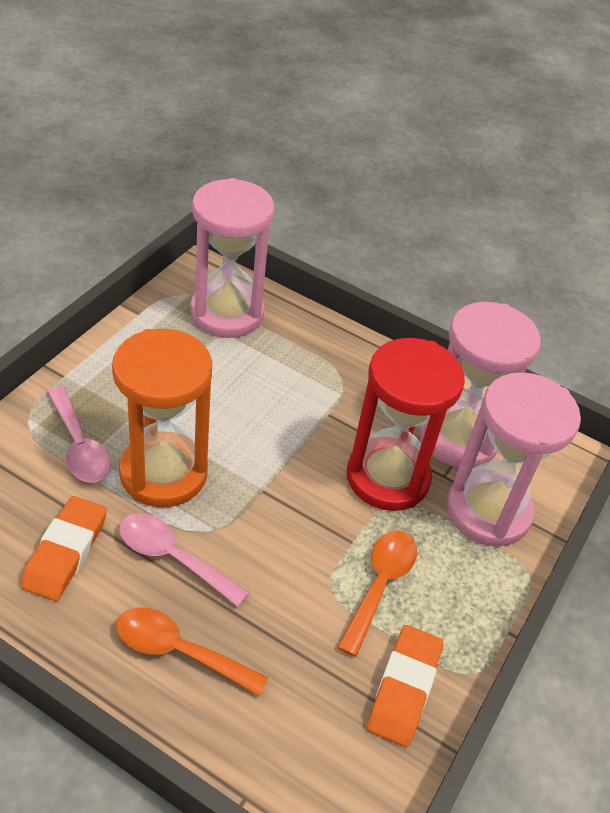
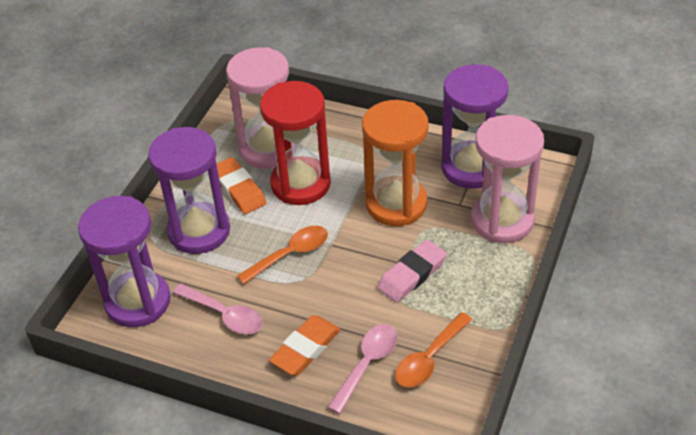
pink eraser: 0 -> 1
pink hourglass: 3 -> 2
purple hourglass: 0 -> 3

